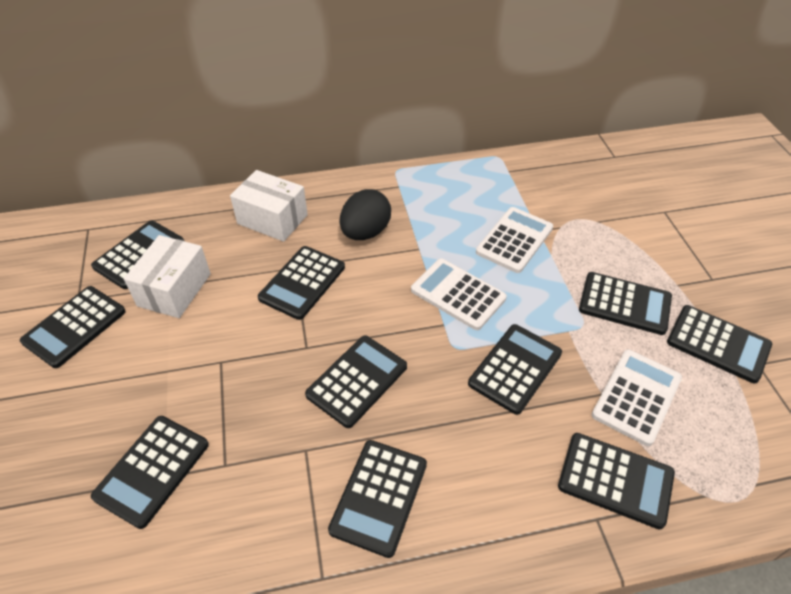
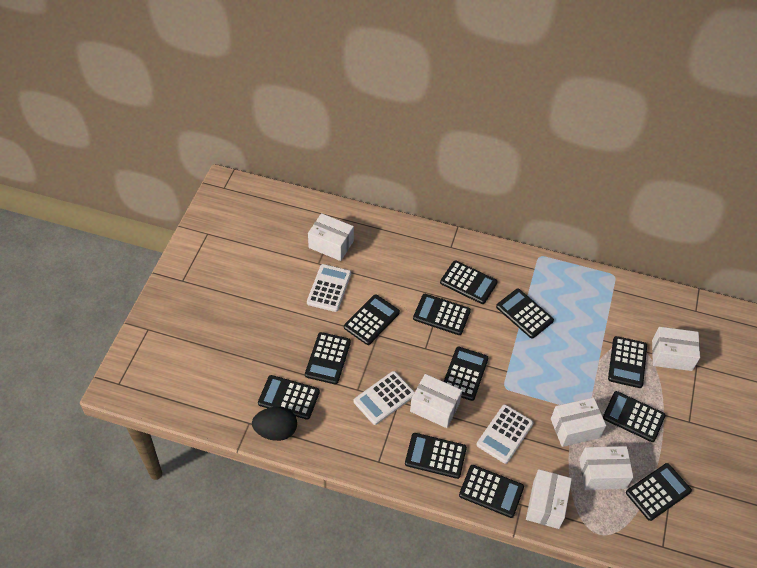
black calculator: 10 -> 12
white box: 2 -> 6

